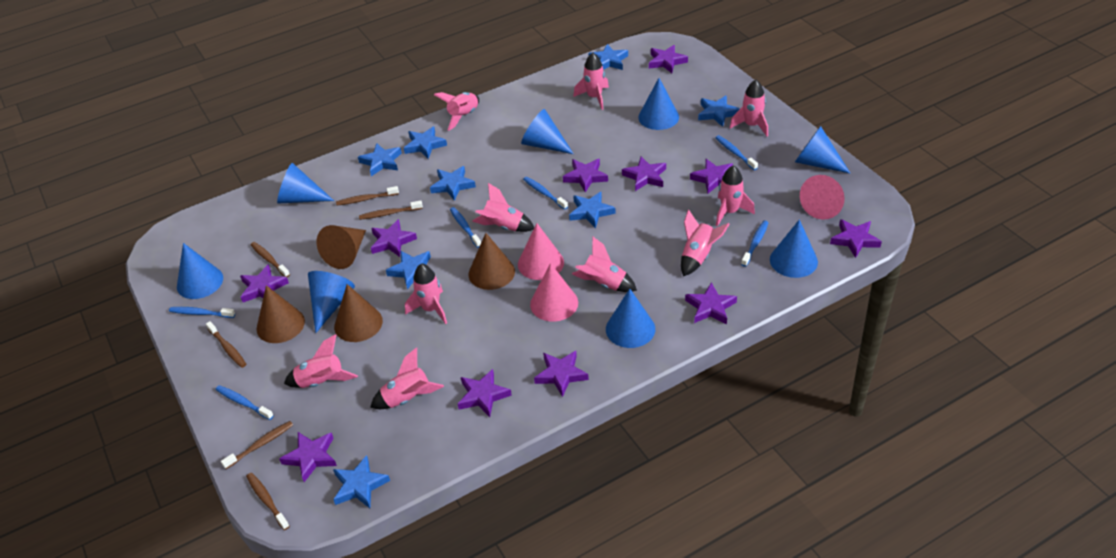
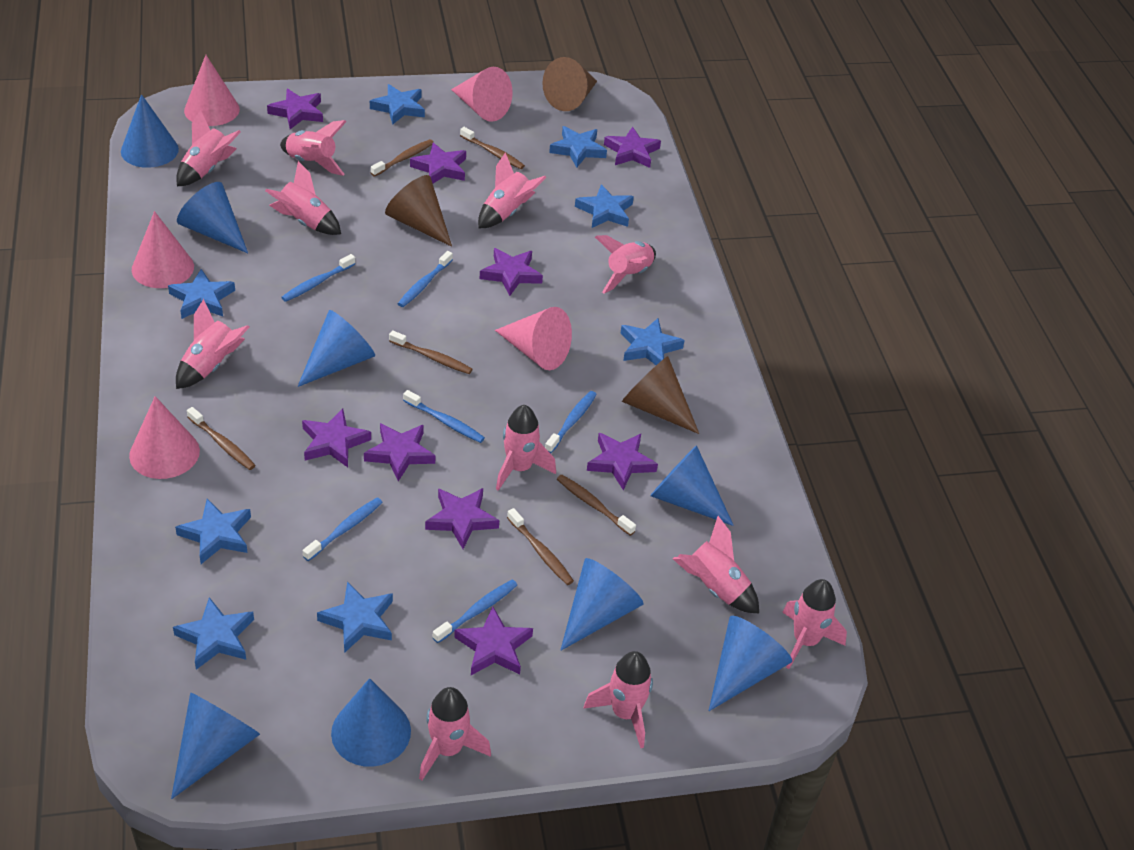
brown cone: 4 -> 3
pink cone: 3 -> 5
pink rocket: 10 -> 11
purple star: 11 -> 9

